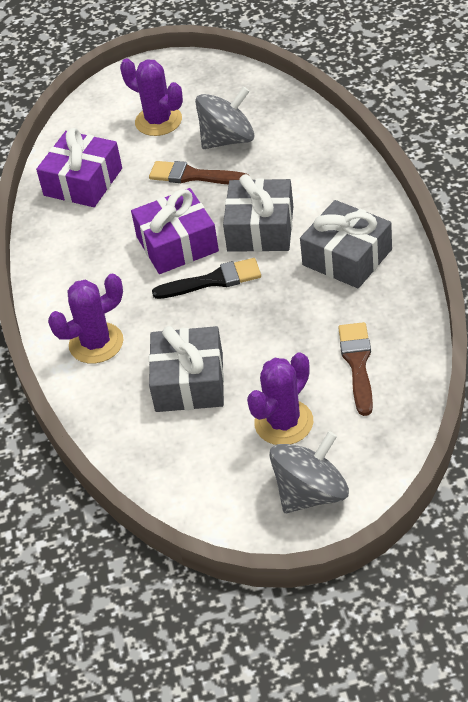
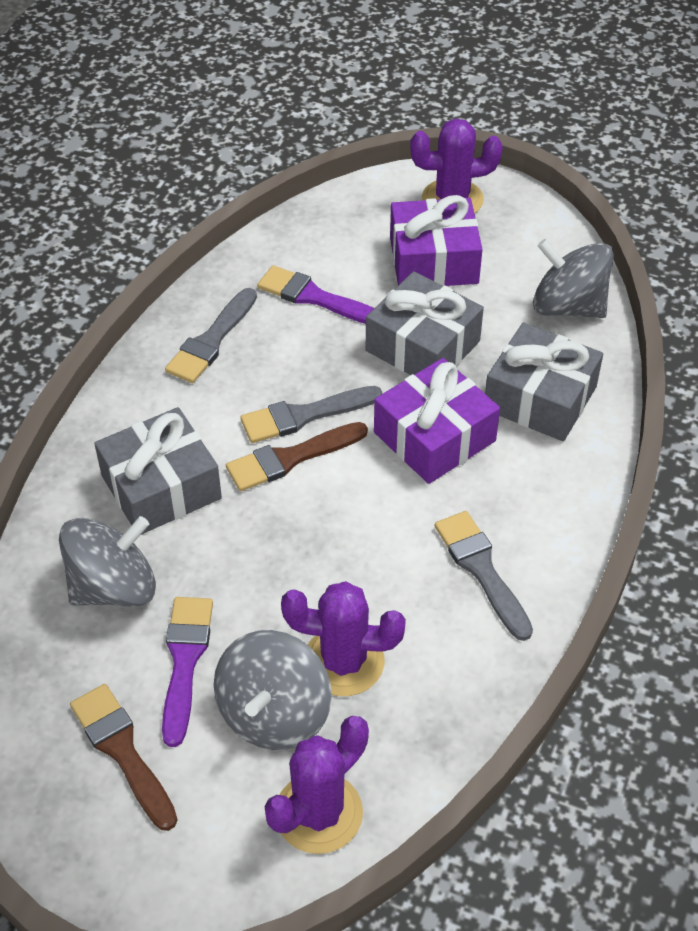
black brush: 1 -> 0
grey brush: 0 -> 3
grey spinning top: 2 -> 3
purple brush: 0 -> 2

